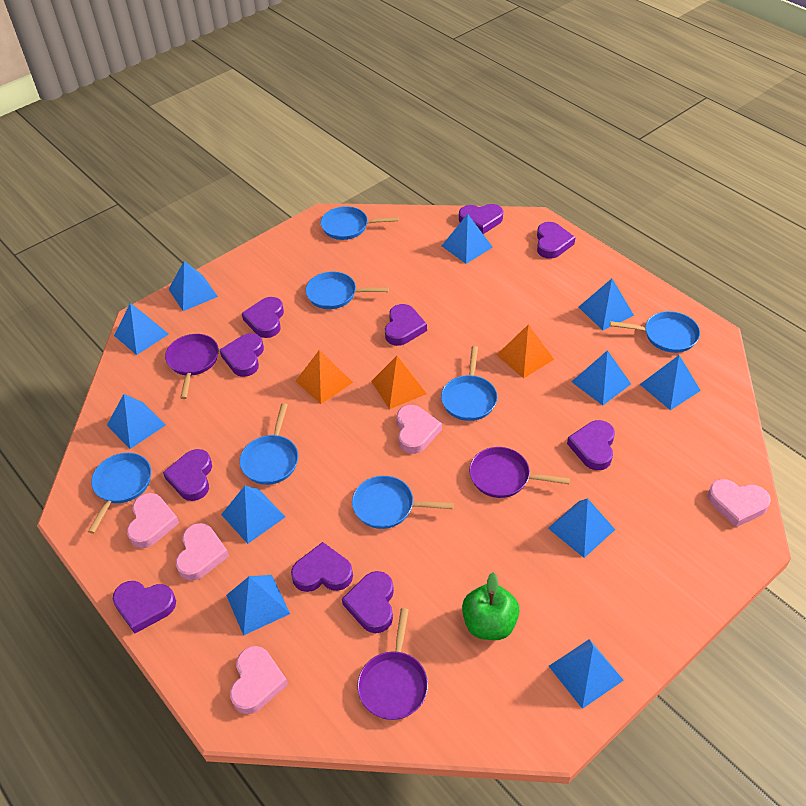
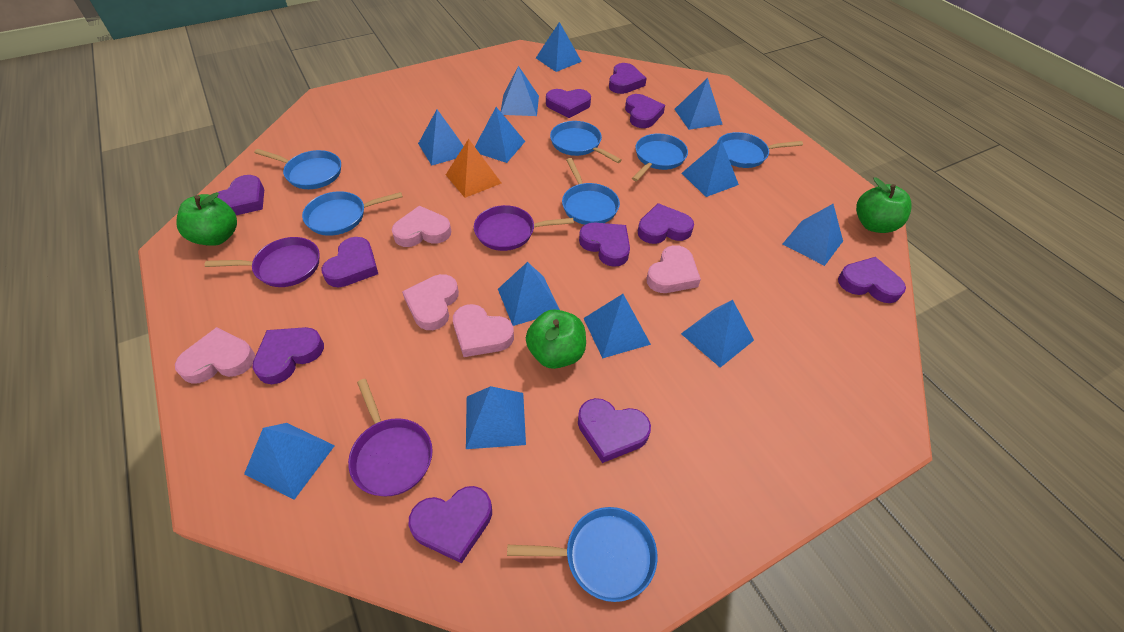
blue pyramid: 11 -> 12
green apple: 1 -> 3
orange pyramid: 3 -> 1
purple heart: 10 -> 11

